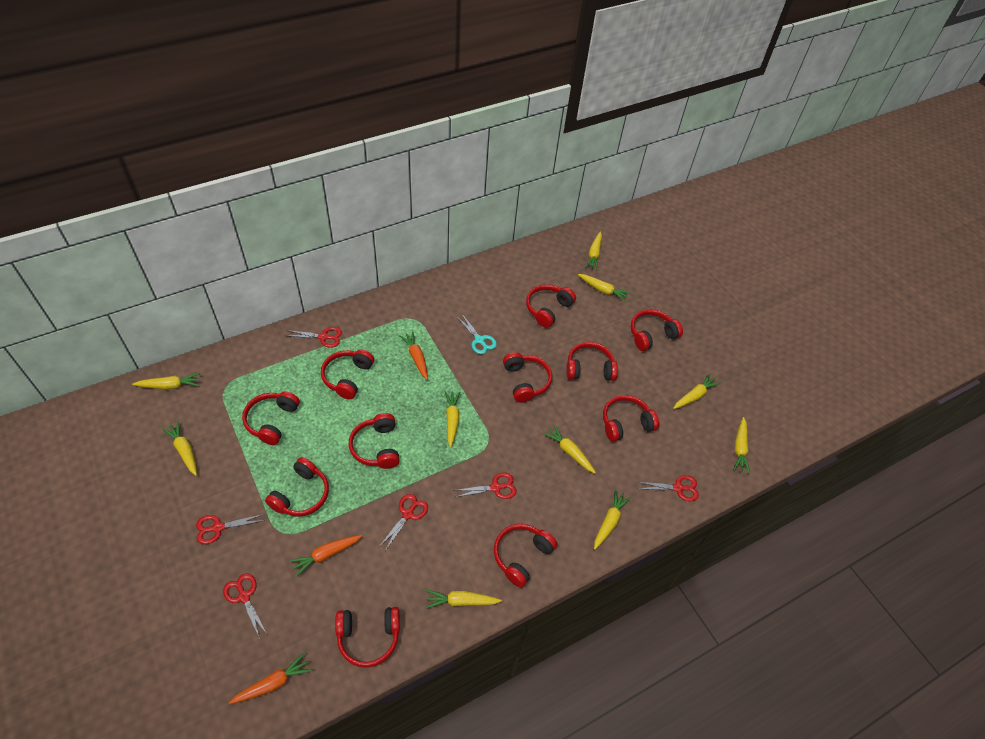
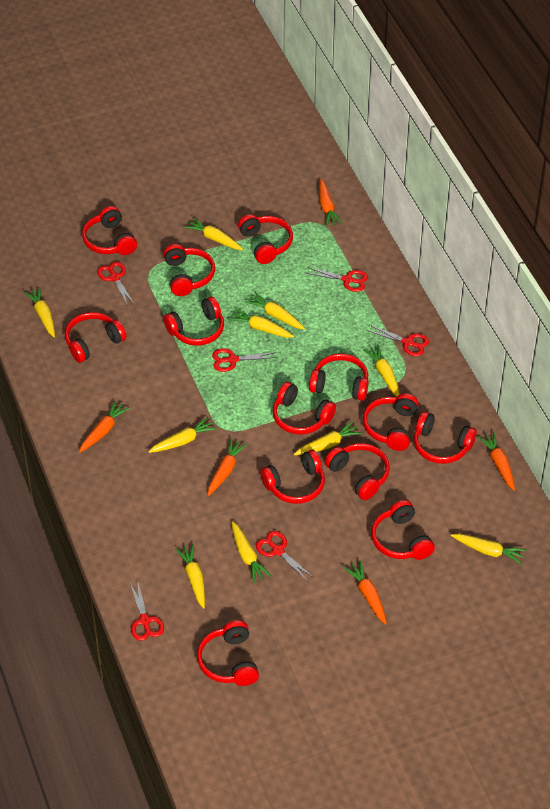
orange carrot: 3 -> 5
red headphones: 11 -> 13
turquoise scissors: 1 -> 0

